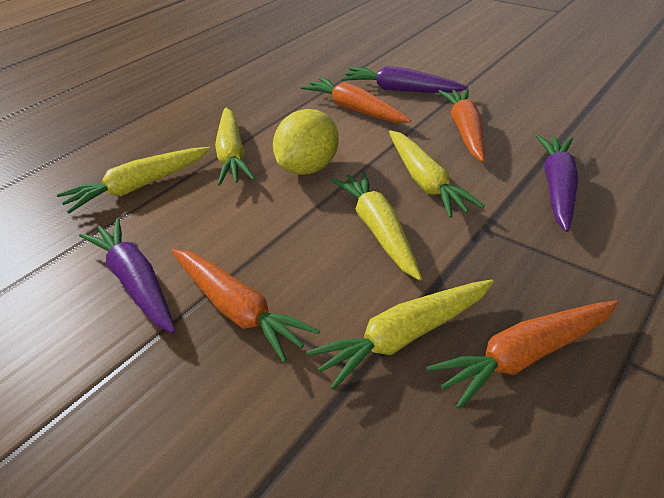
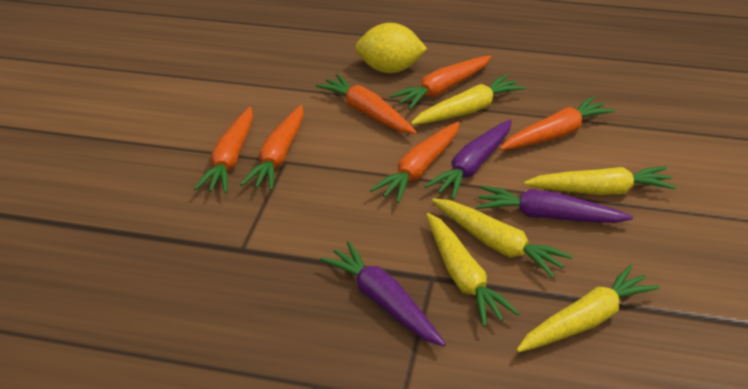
orange carrot: 4 -> 6

